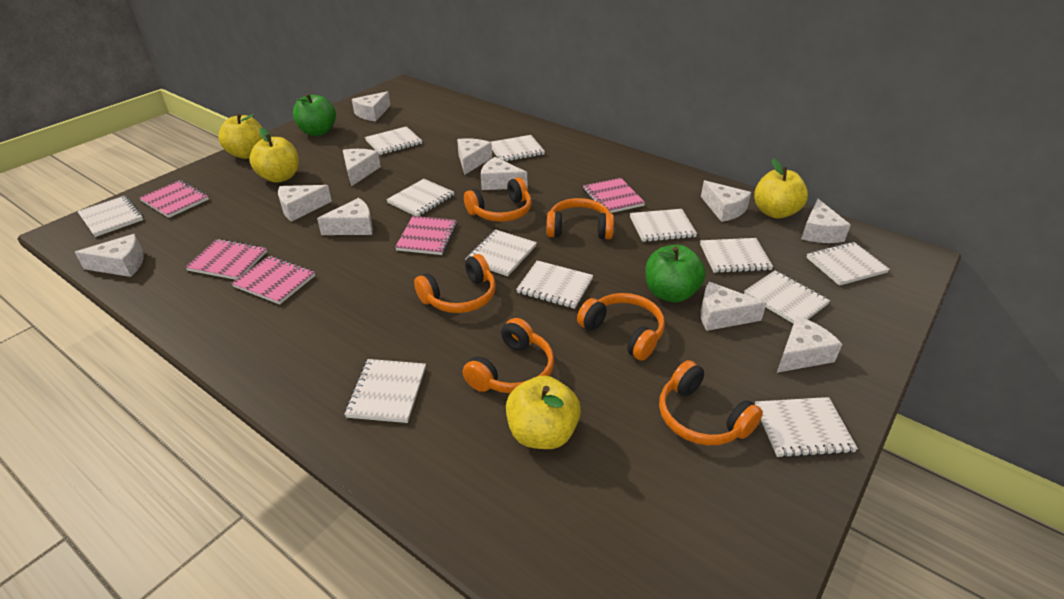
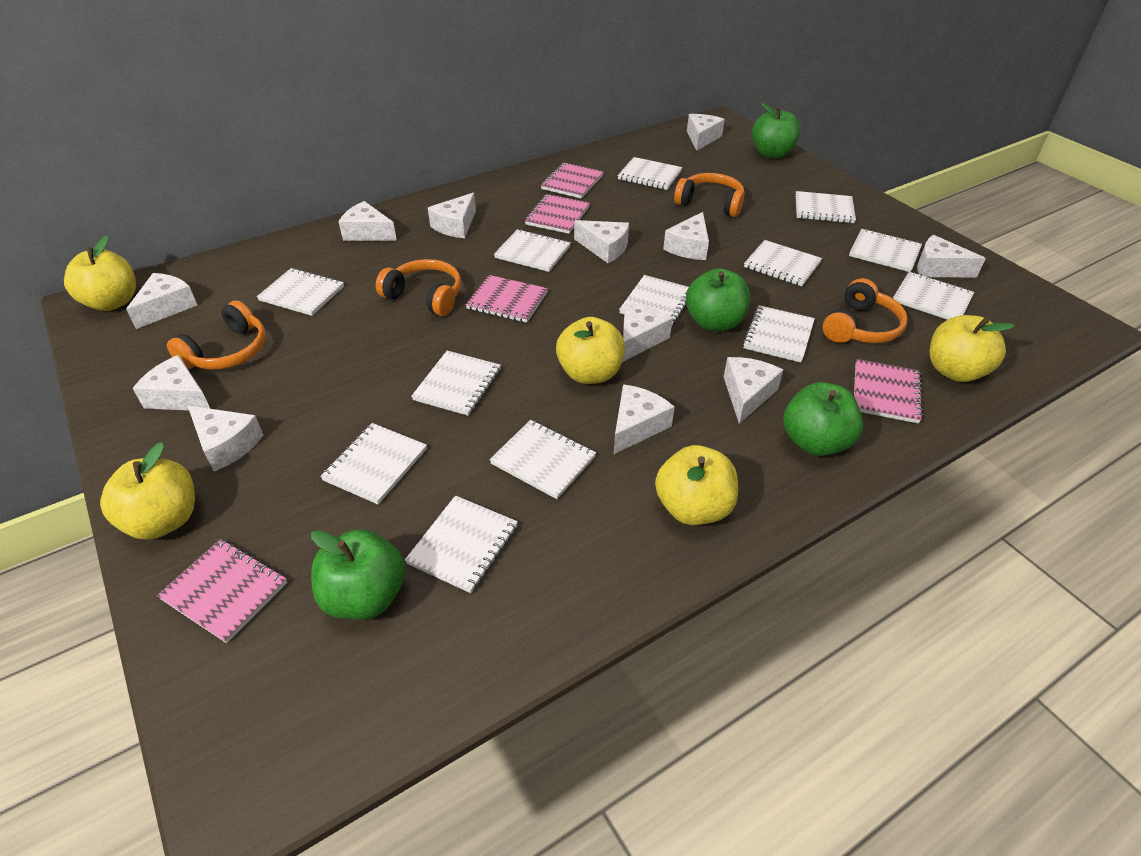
green apple: 2 -> 4
orange headphones: 6 -> 4
white cheese: 11 -> 12
white notebook: 12 -> 13
yellow apple: 4 -> 5

